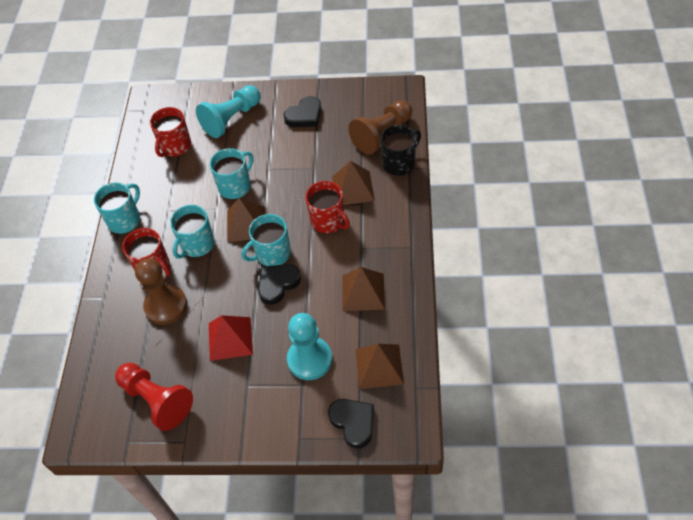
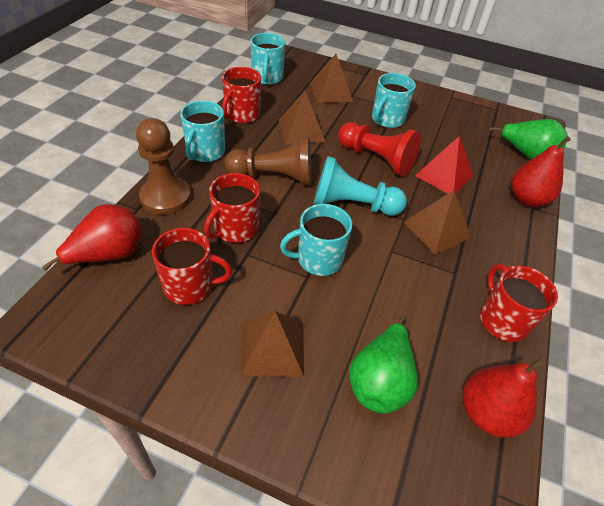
black heart: 3 -> 0
black mug: 1 -> 0
green pear: 0 -> 2
red mug: 3 -> 4
red pear: 0 -> 3
turquoise pawn: 2 -> 1

